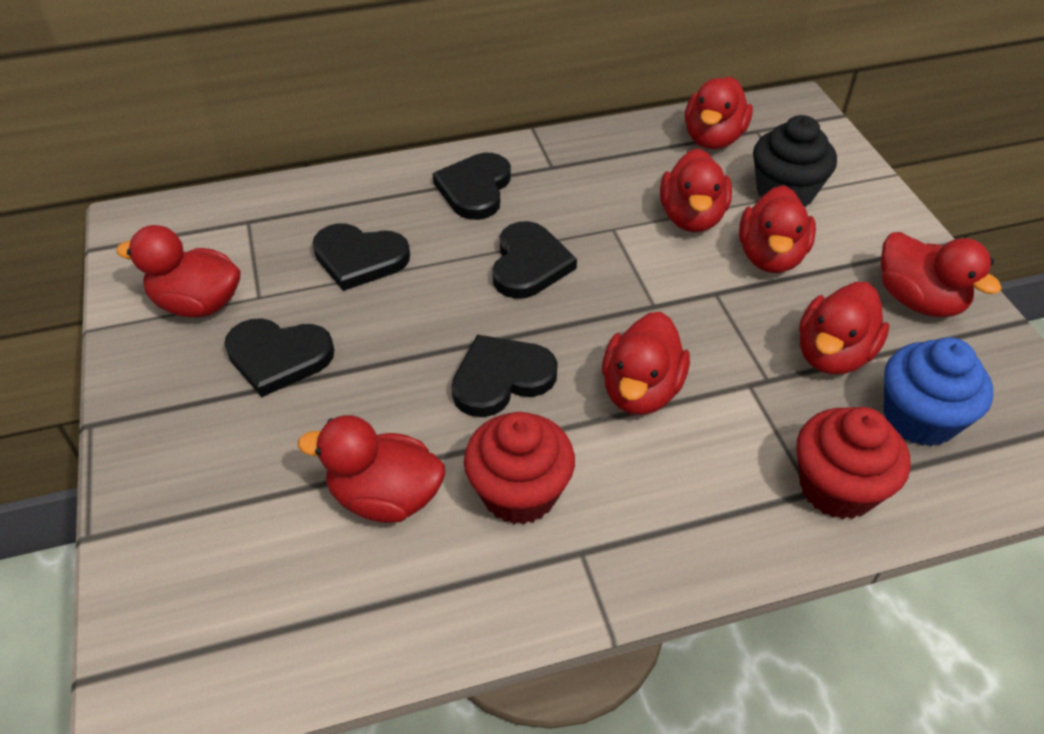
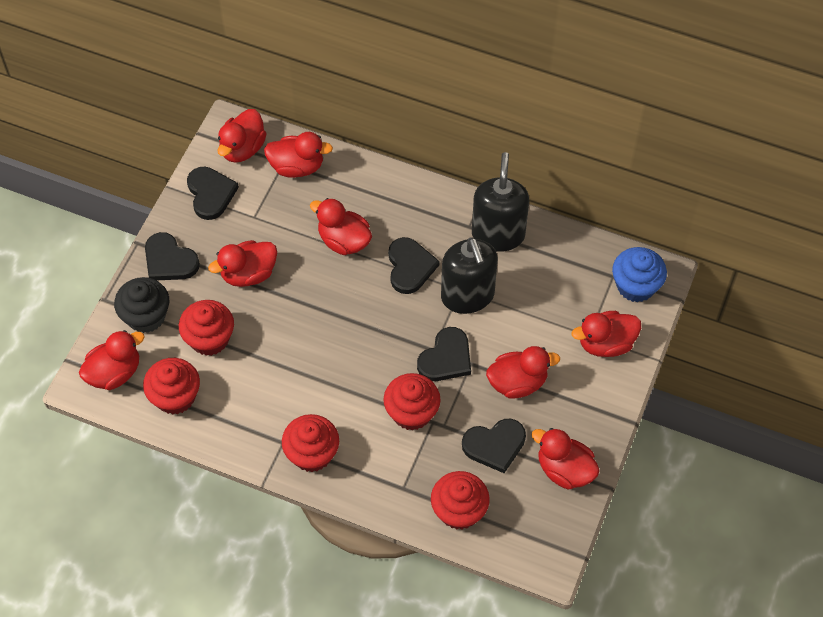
black soap dispenser: 0 -> 2
red cupcake: 2 -> 5

